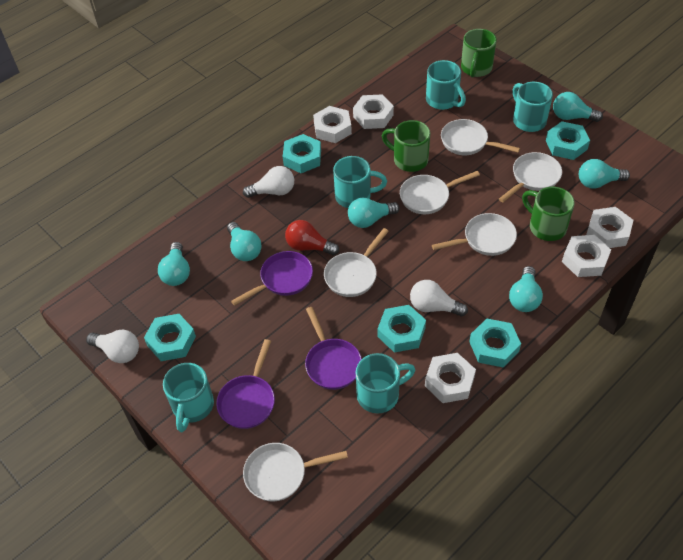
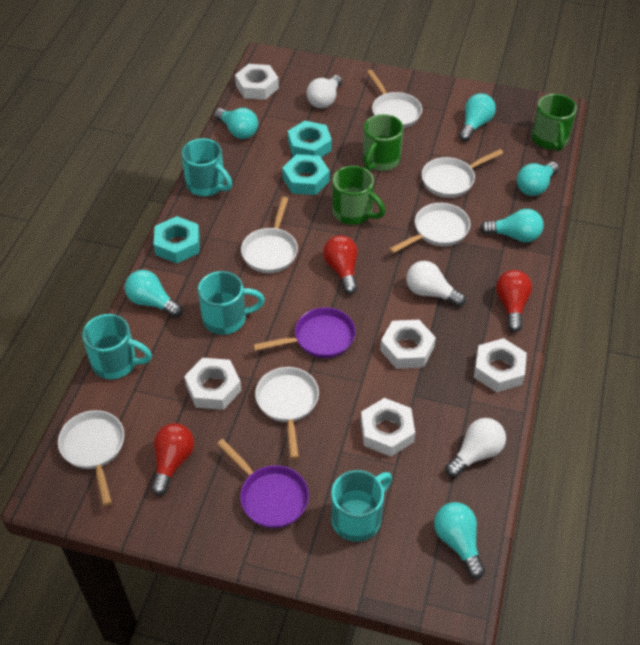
purple pan: 3 -> 2
red light bulb: 1 -> 3
turquoise mug: 5 -> 4
turquoise nut: 5 -> 3

